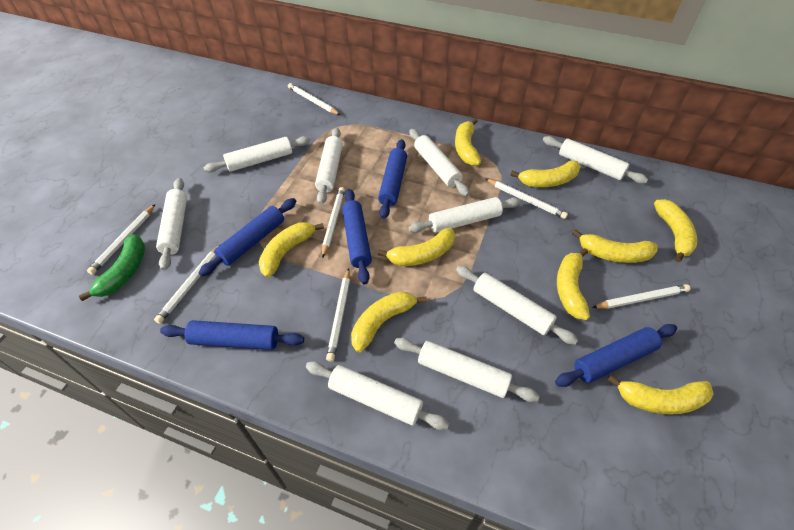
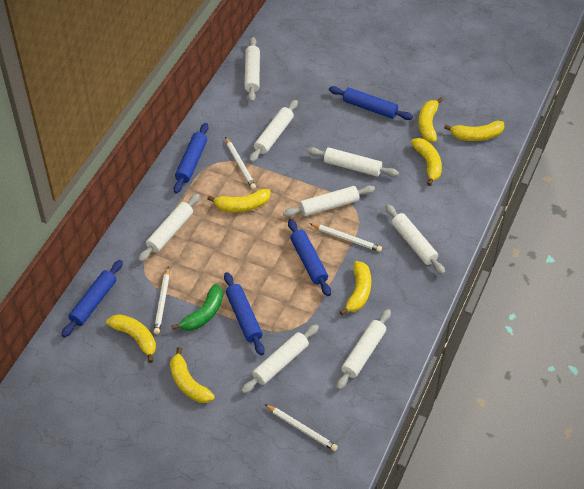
white pencil: 7 -> 4
white rolling pin: 9 -> 8
yellow banana: 9 -> 7

